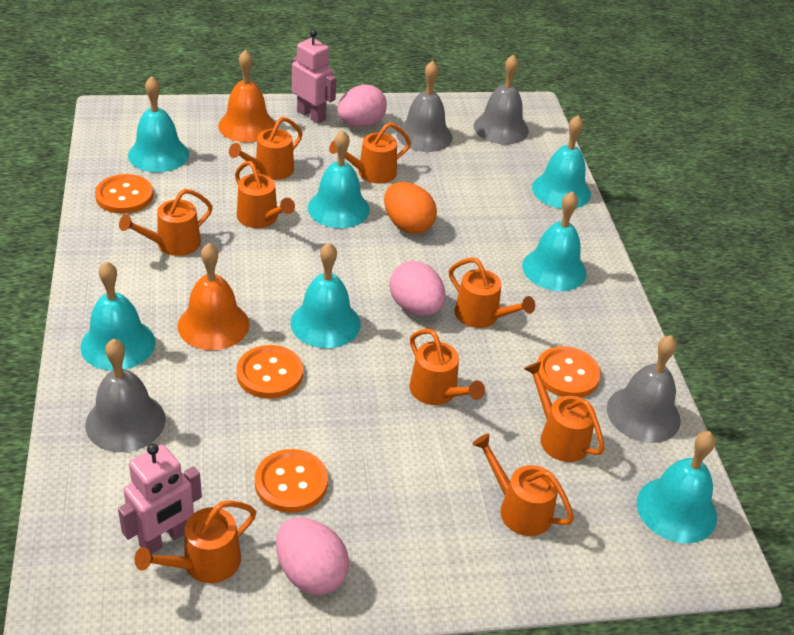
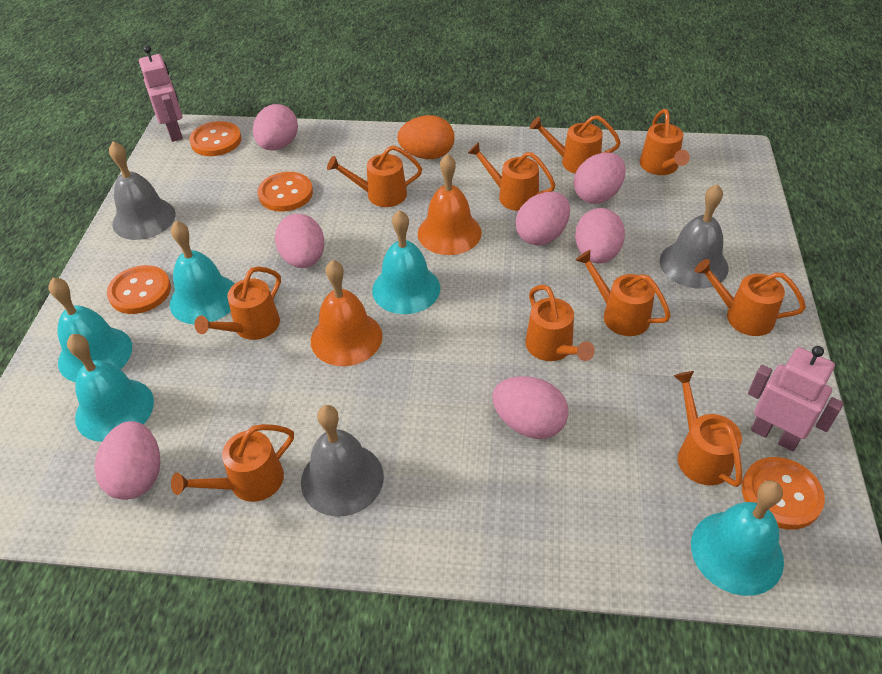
grey bell: 4 -> 3
orange watering can: 9 -> 10
pink egg: 3 -> 7
turquoise bell: 7 -> 5

